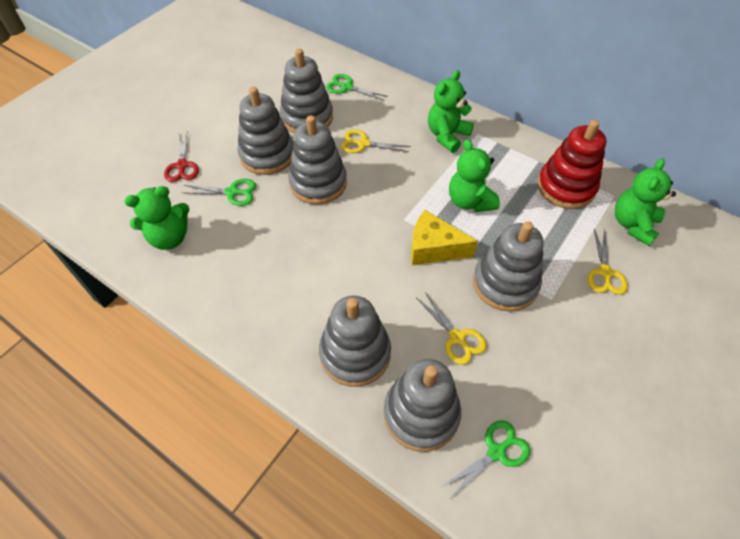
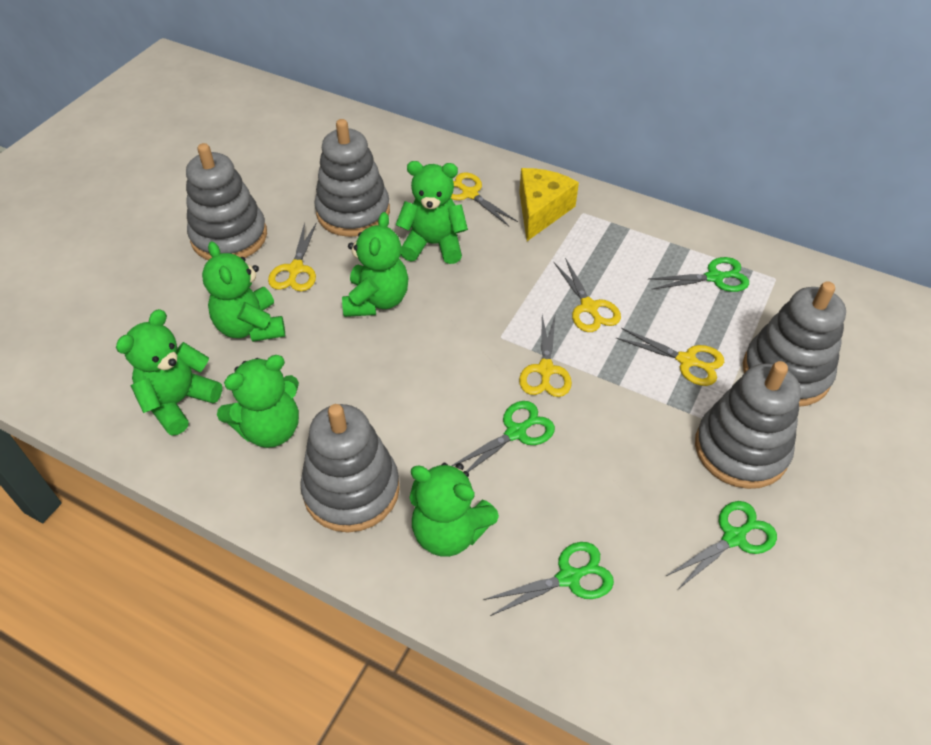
green scissors: 3 -> 4
green teddy bear: 4 -> 6
grey stacking toy: 6 -> 5
red scissors: 1 -> 0
red stacking toy: 1 -> 0
yellow scissors: 3 -> 5

